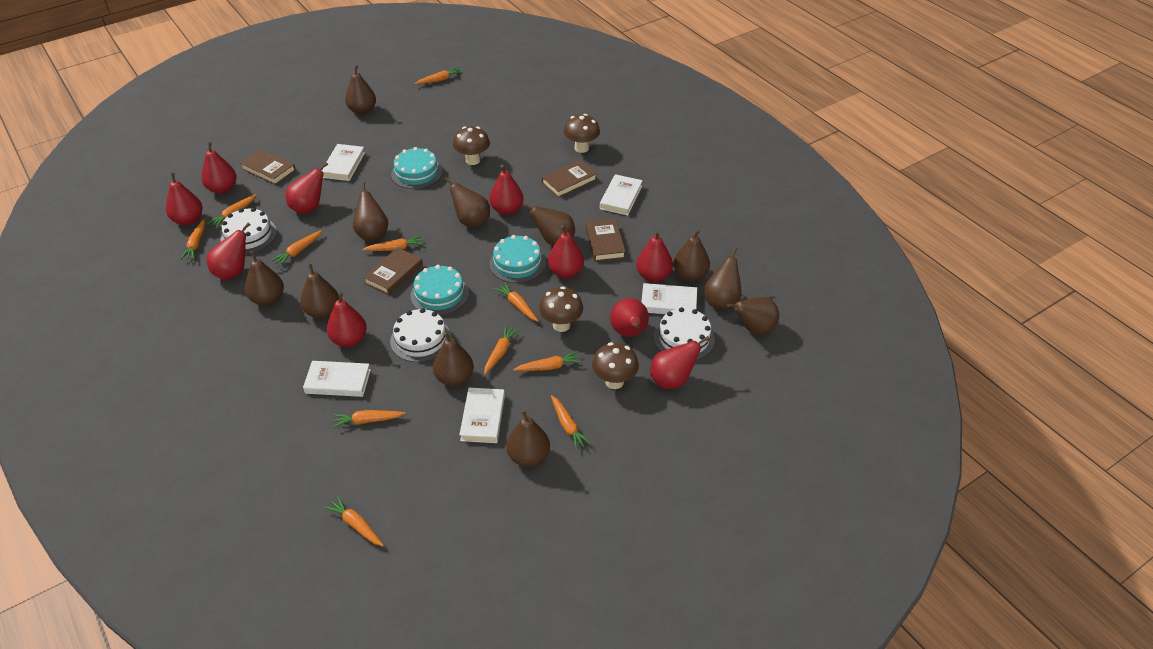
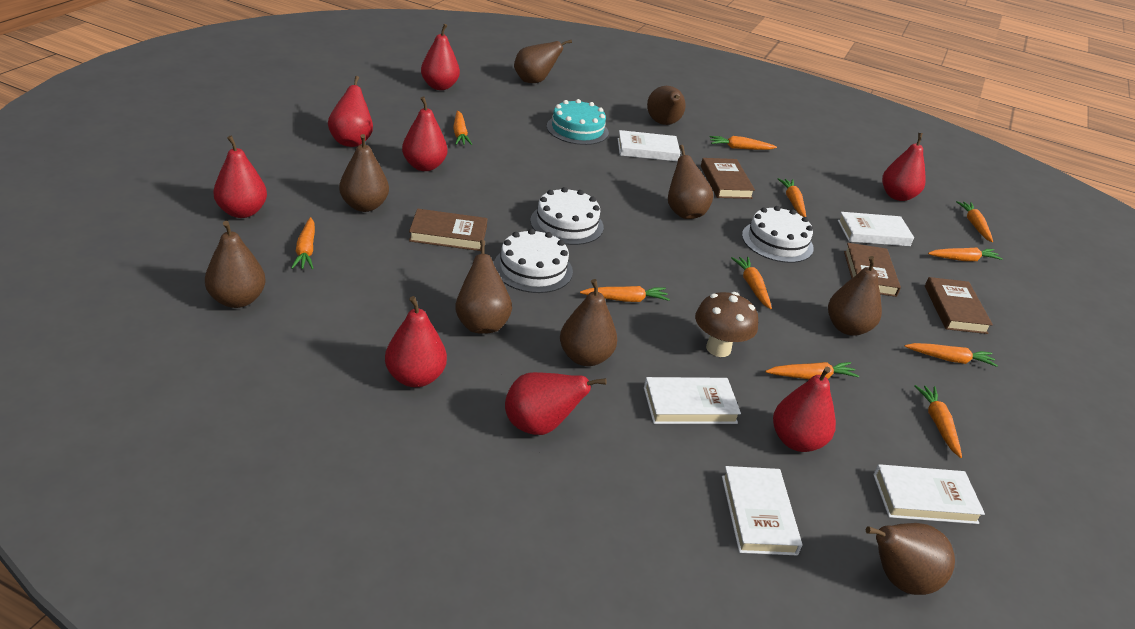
brown mushroom: 4 -> 1
brown pear: 11 -> 9
red pear: 10 -> 8
turquoise cake: 3 -> 1

